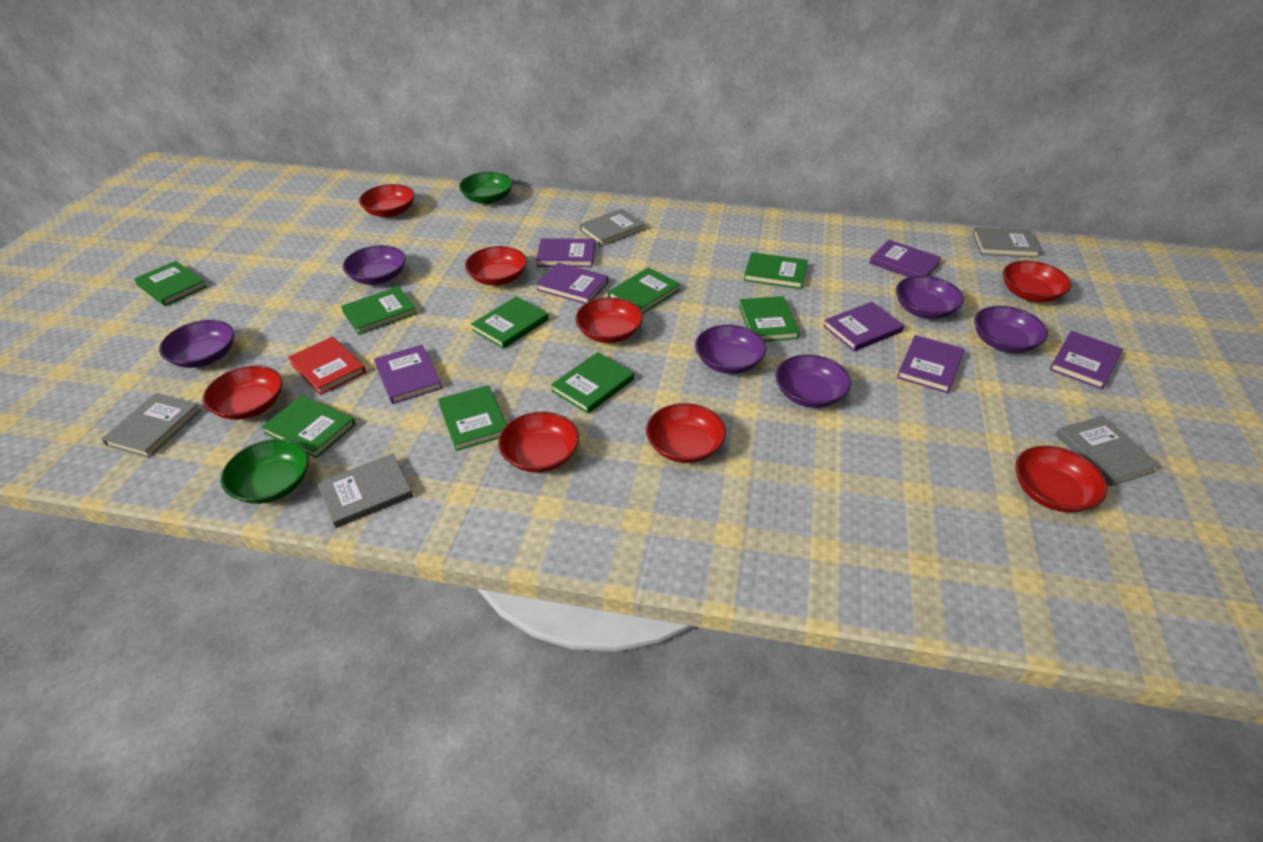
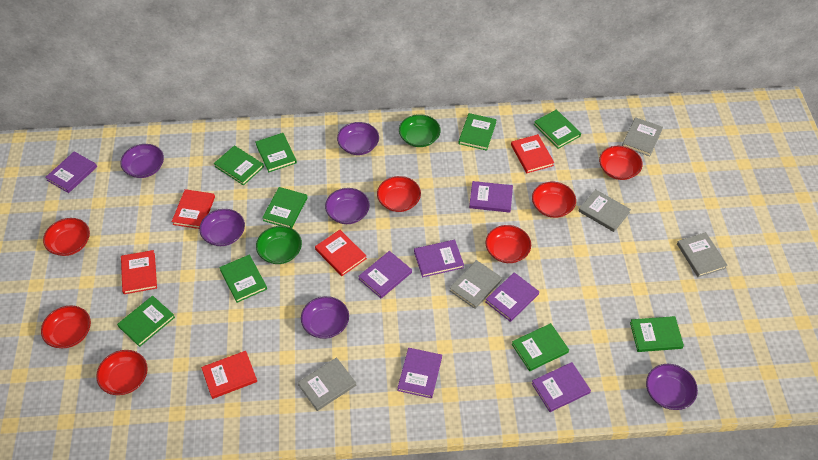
red book: 1 -> 5
red bowl: 8 -> 7

